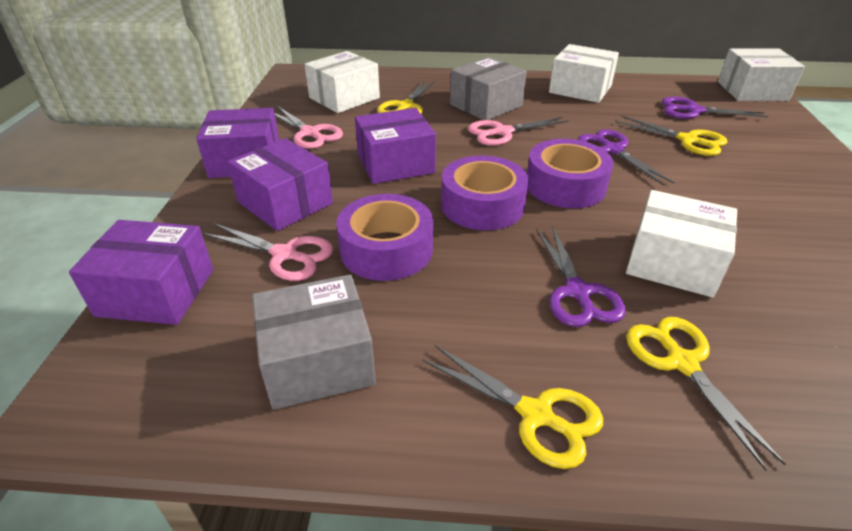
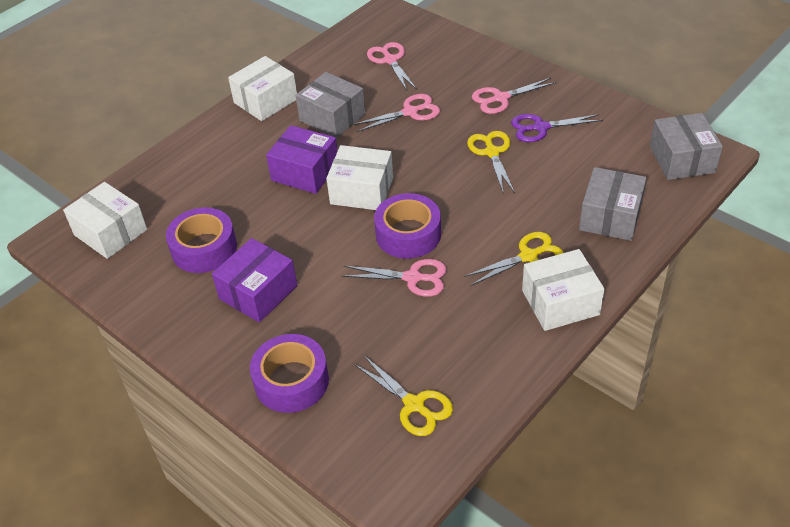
grey box: 2 -> 3
pink scissors: 3 -> 4
purple box: 4 -> 2
purple scissors: 3 -> 1
yellow scissors: 4 -> 3

